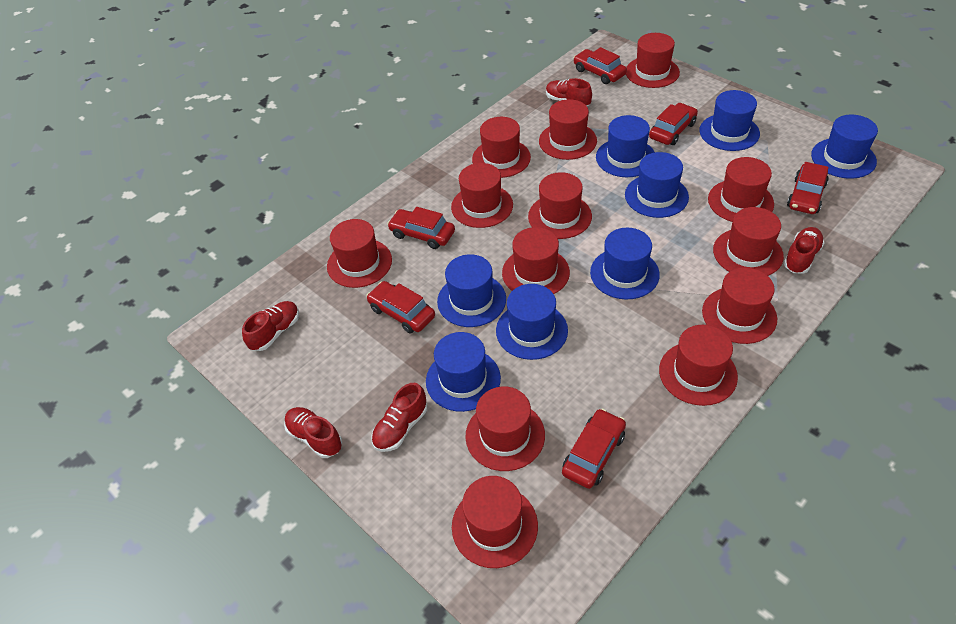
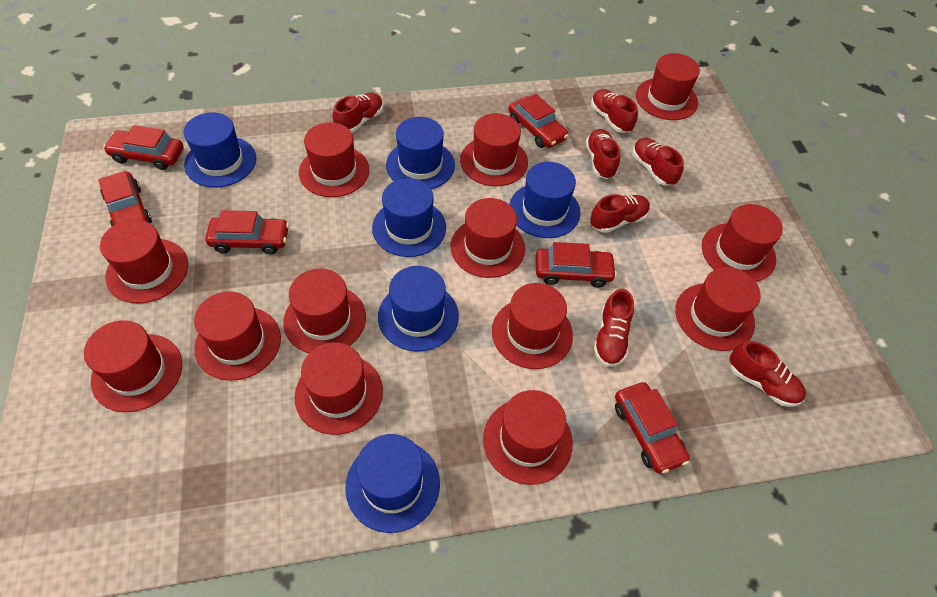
blue hat: 8 -> 6
red shoe: 5 -> 7

